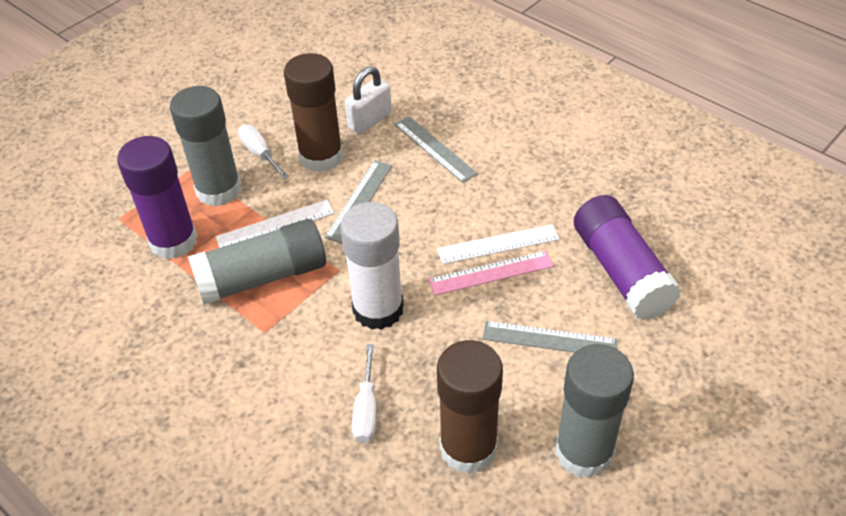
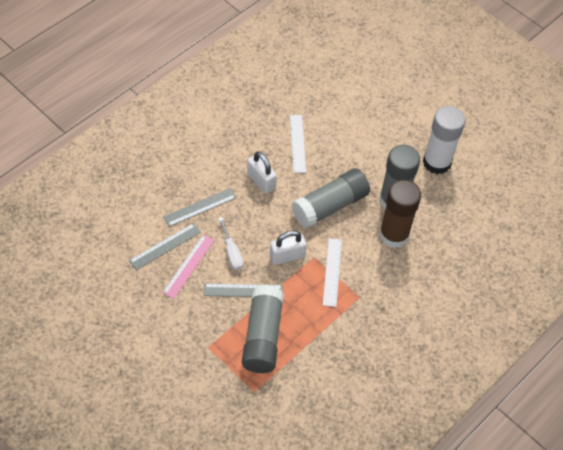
brown glue stick: 2 -> 1
purple glue stick: 2 -> 0
white padlock: 1 -> 2
white screwdriver: 2 -> 1

